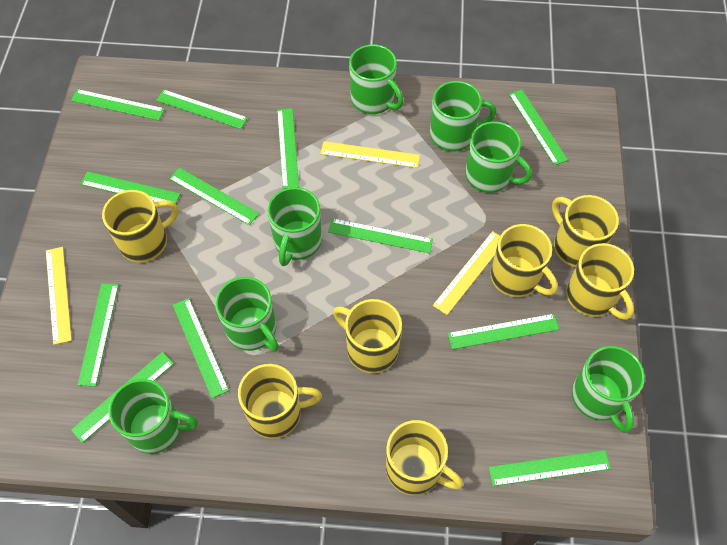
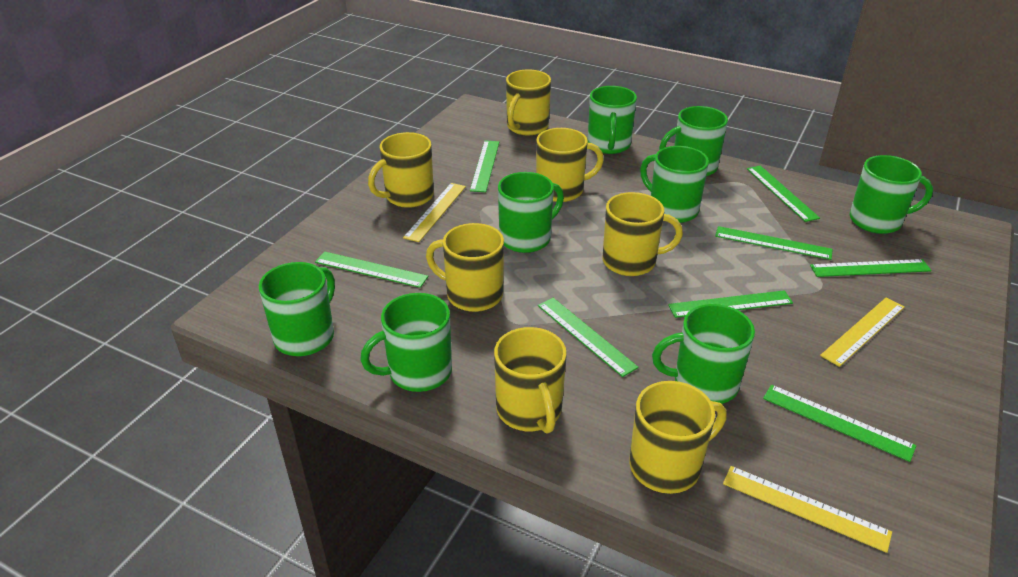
green mug: 7 -> 8
green ruler: 12 -> 8

